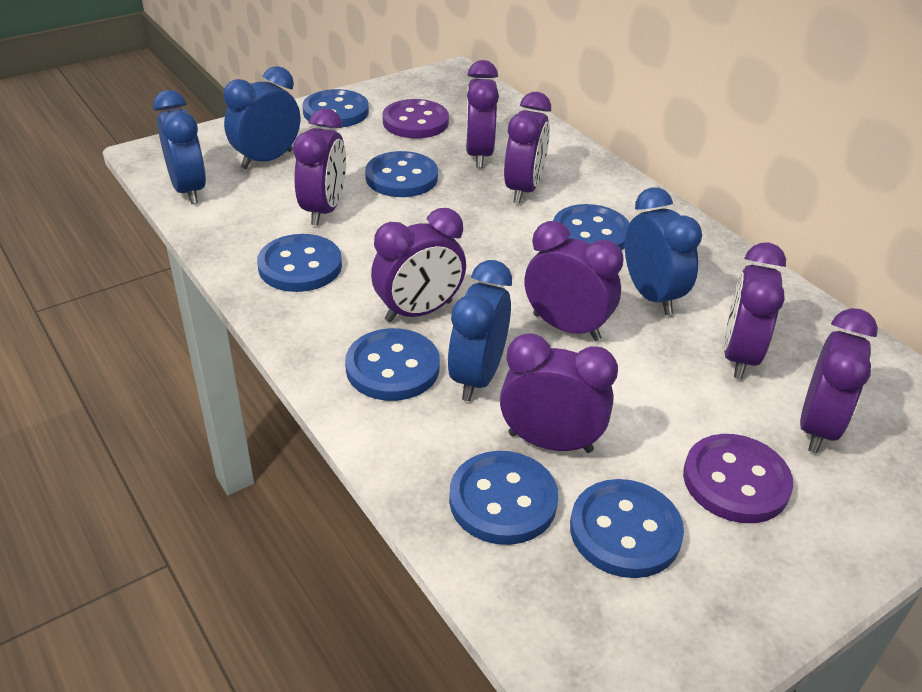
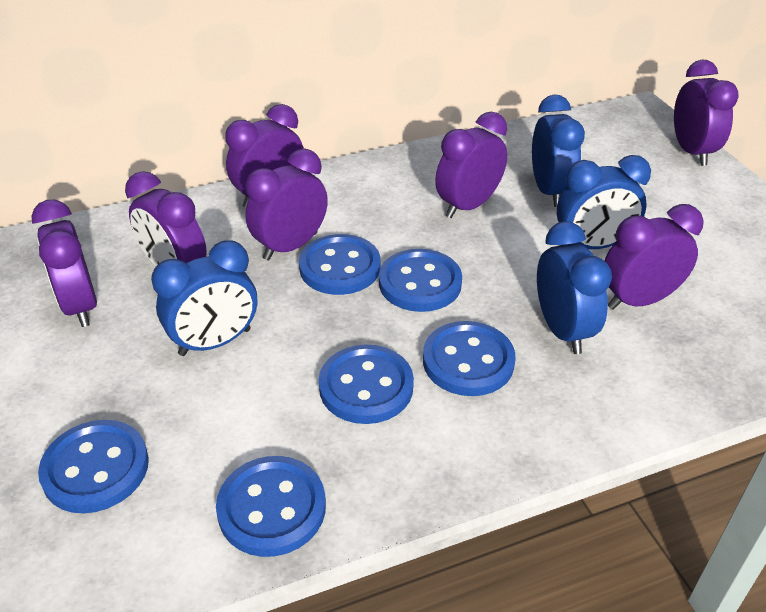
blue button: 7 -> 6
purple button: 2 -> 0
purple clock: 8 -> 7

